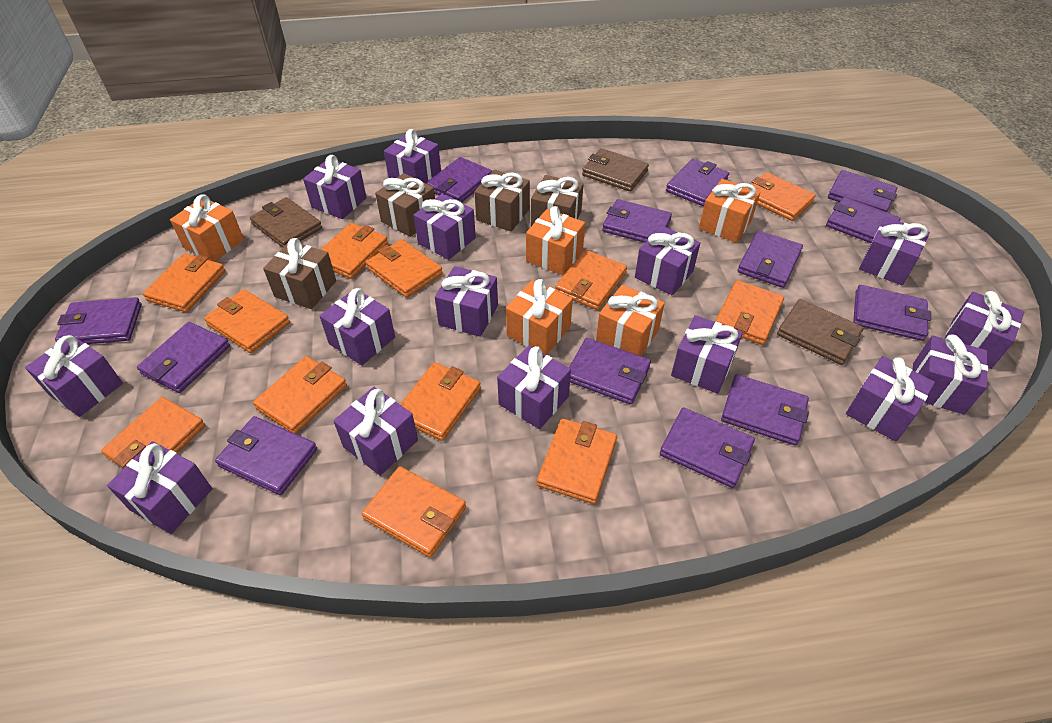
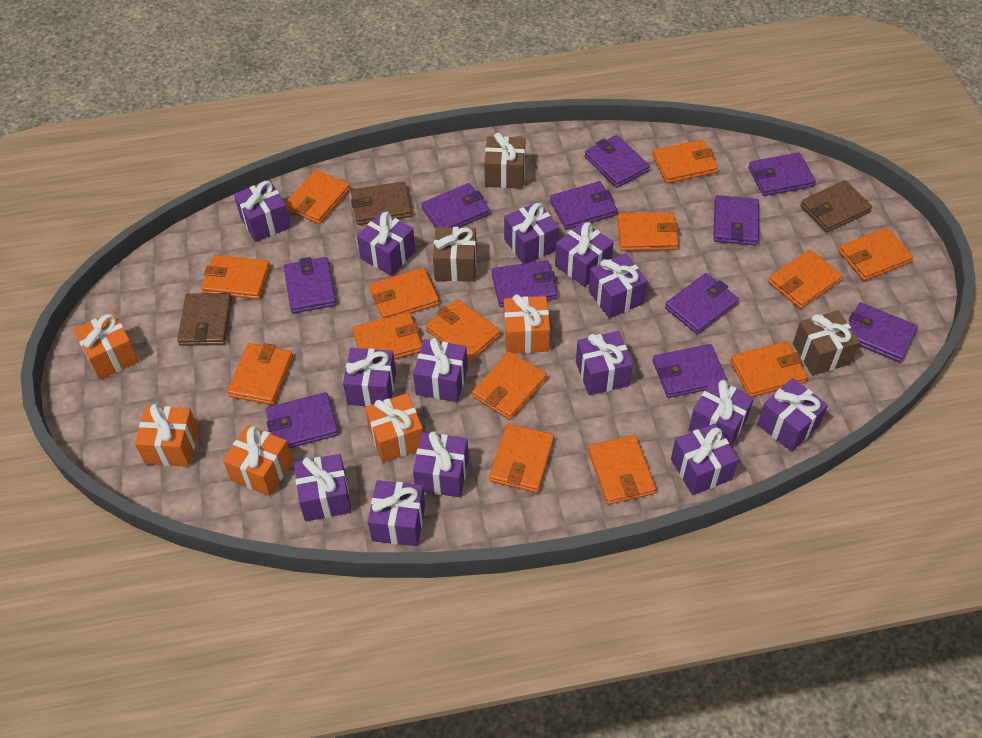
brown gift: 4 -> 3
orange wallet: 12 -> 14
purple gift: 15 -> 14
purple wallet: 13 -> 11

